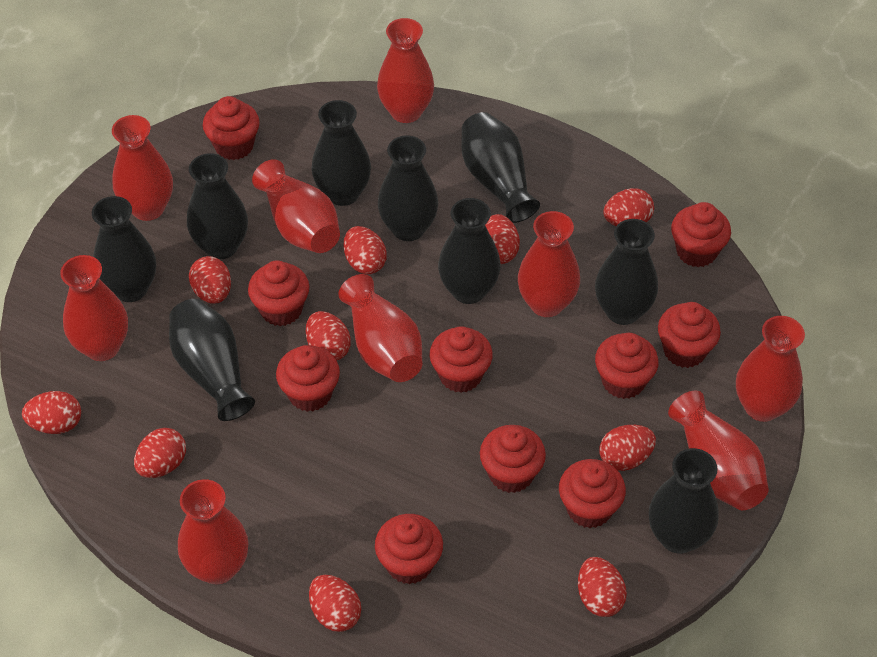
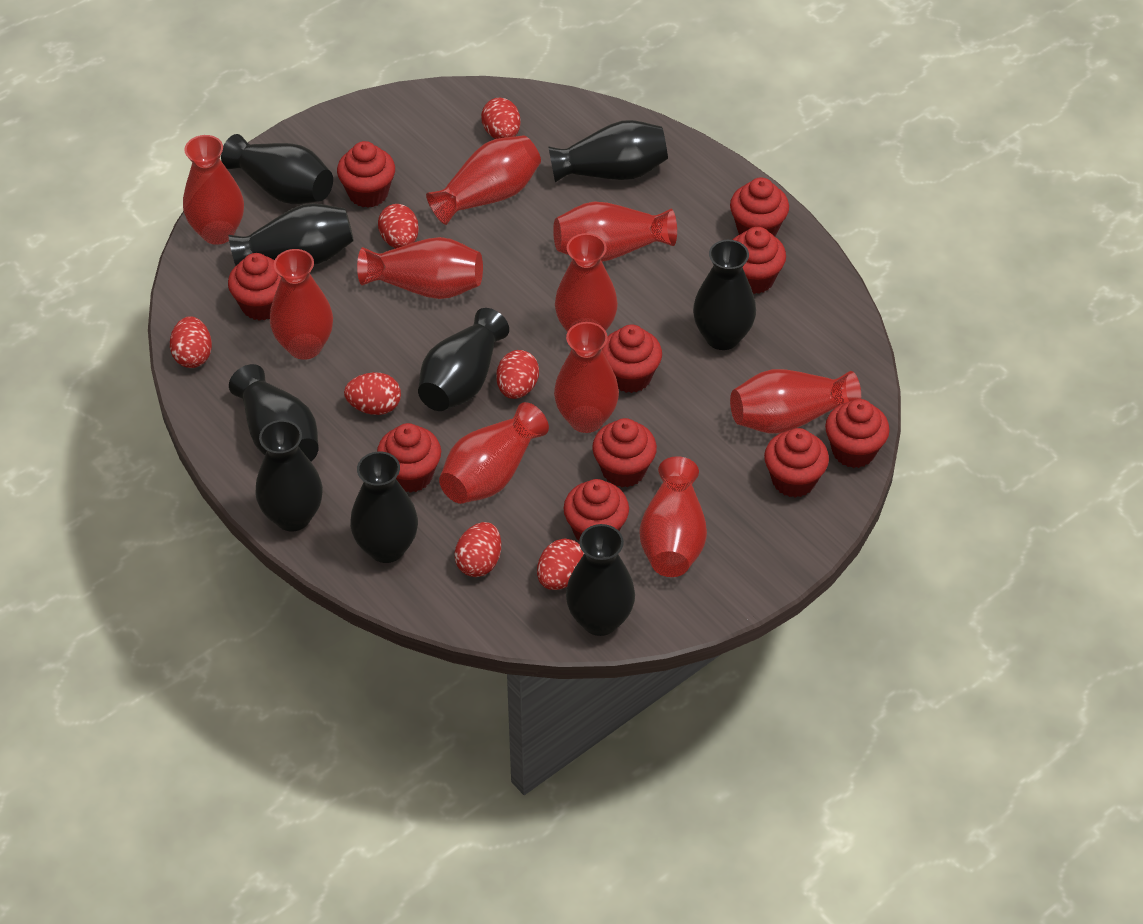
red egg: 10 -> 7
red vase: 9 -> 10

